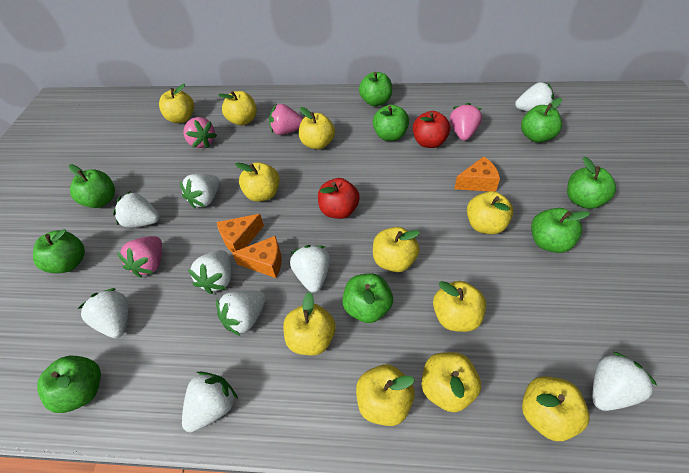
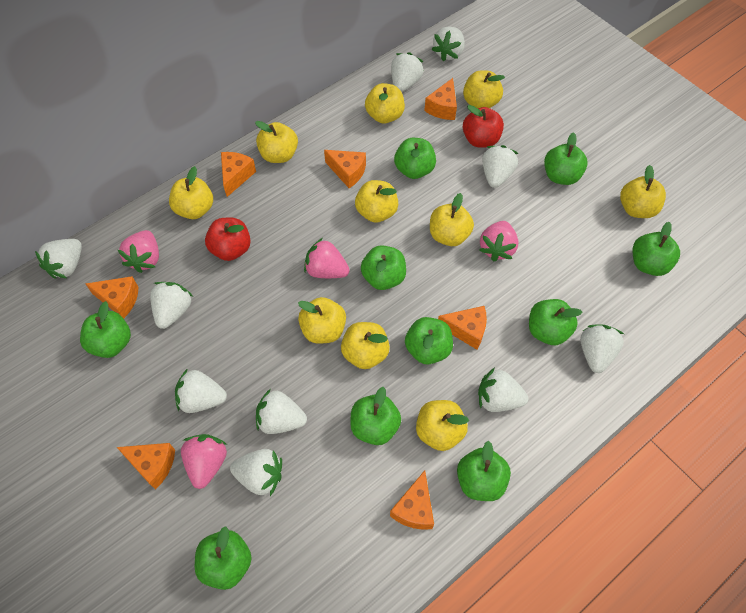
green apple: 9 -> 10
orange cheese: 3 -> 7
white strawberry: 9 -> 10
yellow apple: 11 -> 10

